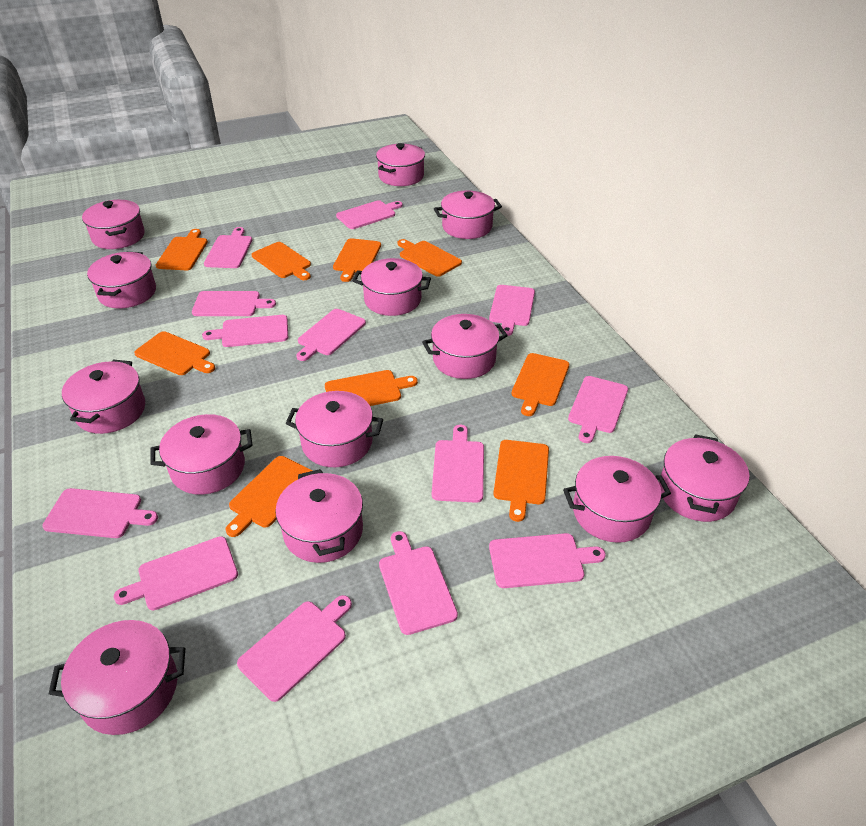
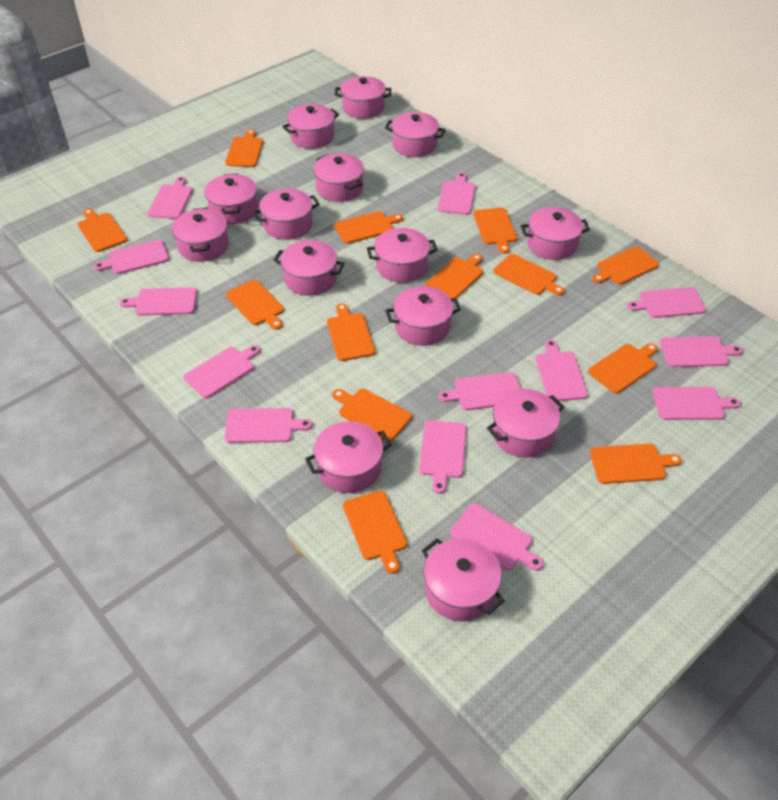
orange cutting board: 9 -> 13
pink pot: 13 -> 14

